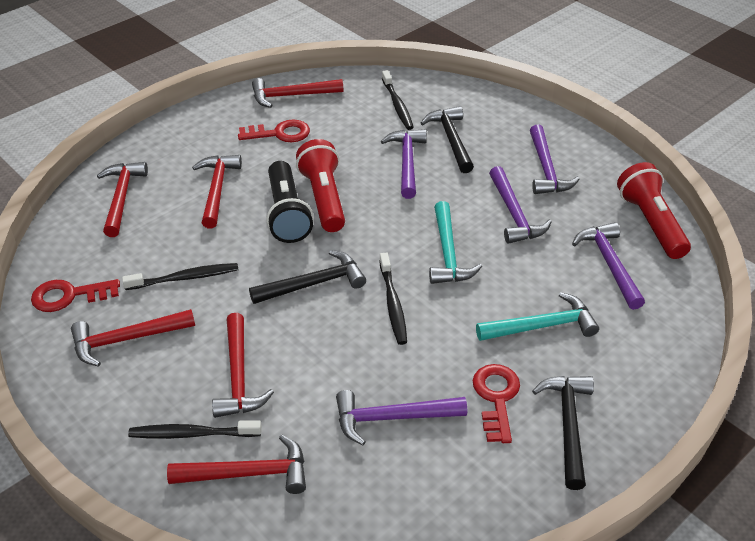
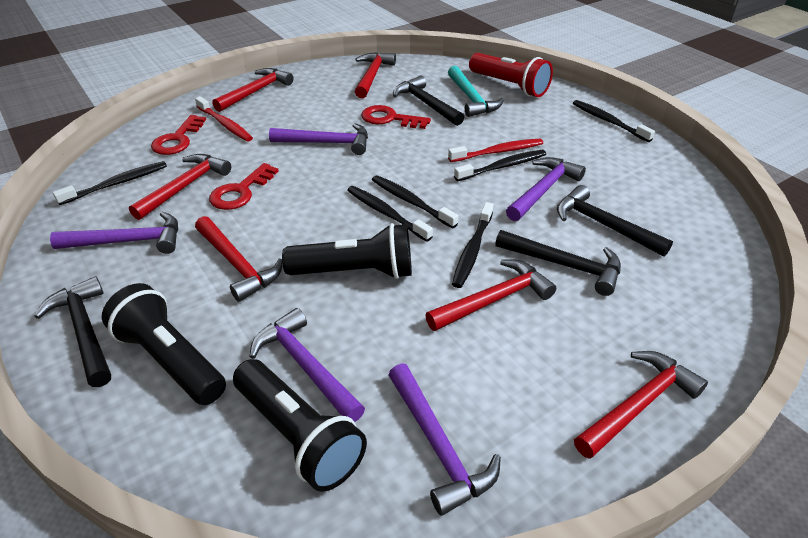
black flashlight: 1 -> 3
black hammer: 3 -> 4
black toothbrush: 4 -> 6
red flashlight: 2 -> 1
red toothbrush: 0 -> 2
turquoise hammer: 2 -> 1

